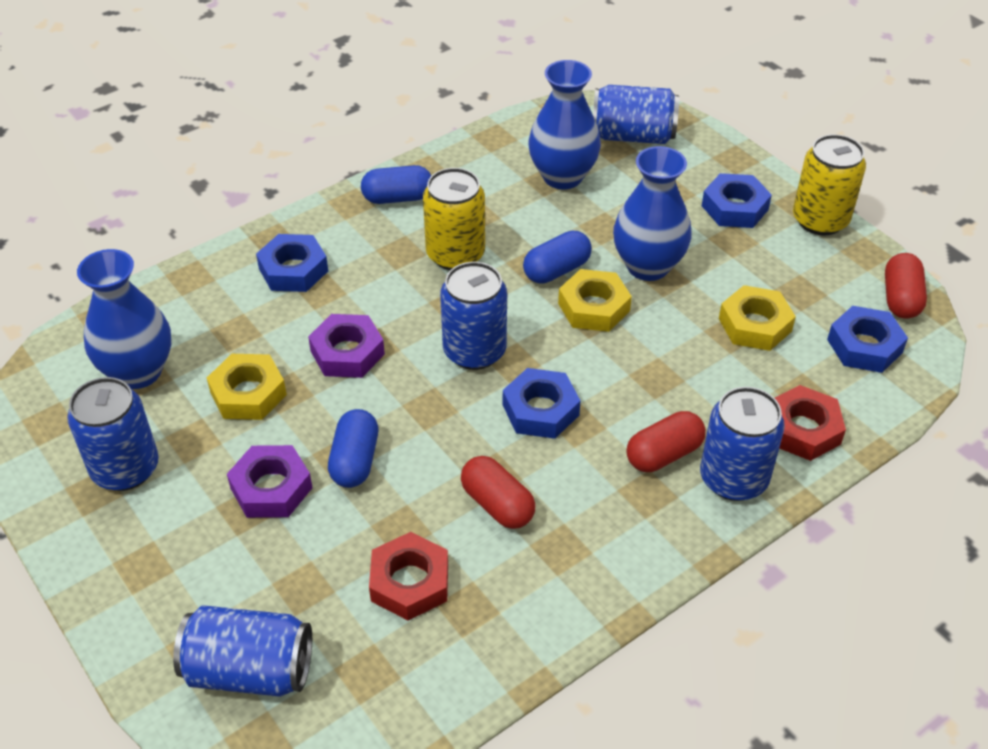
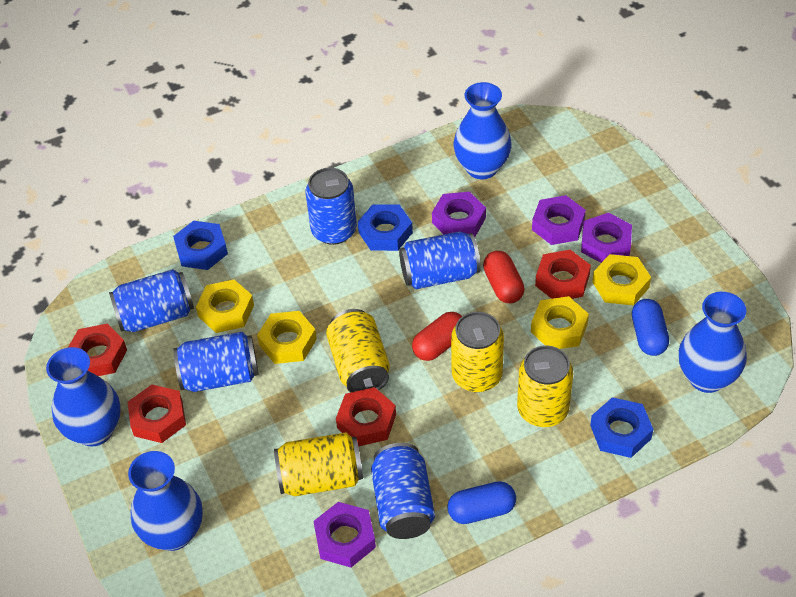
blue capsule: 3 -> 2
blue nut: 4 -> 3
blue vase: 3 -> 4
purple nut: 2 -> 4
red capsule: 3 -> 2
red nut: 2 -> 4
yellow can: 2 -> 4
yellow nut: 3 -> 4

